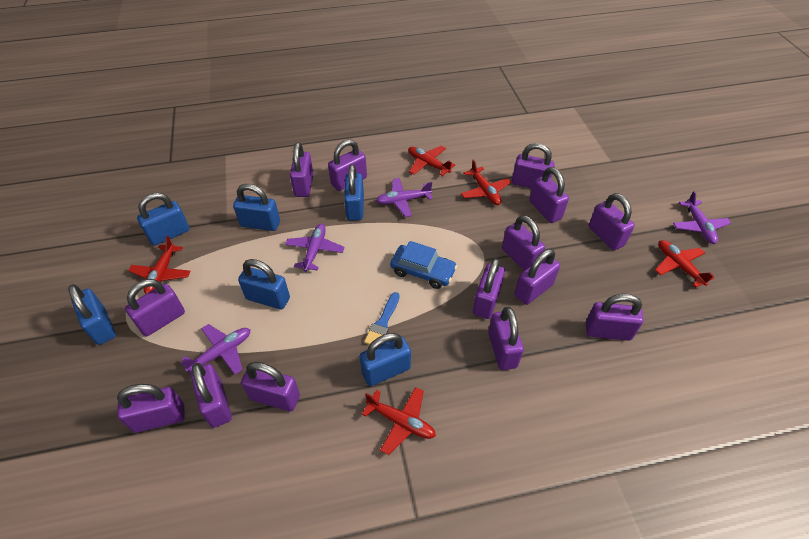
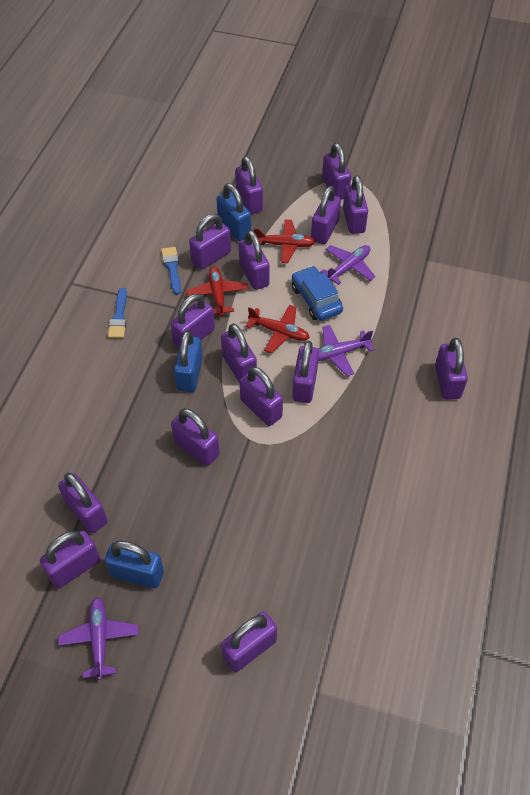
blue brush: 1 -> 2
blue padlock: 6 -> 3
purple padlock: 14 -> 15
purple plane: 4 -> 3
red plane: 5 -> 3

